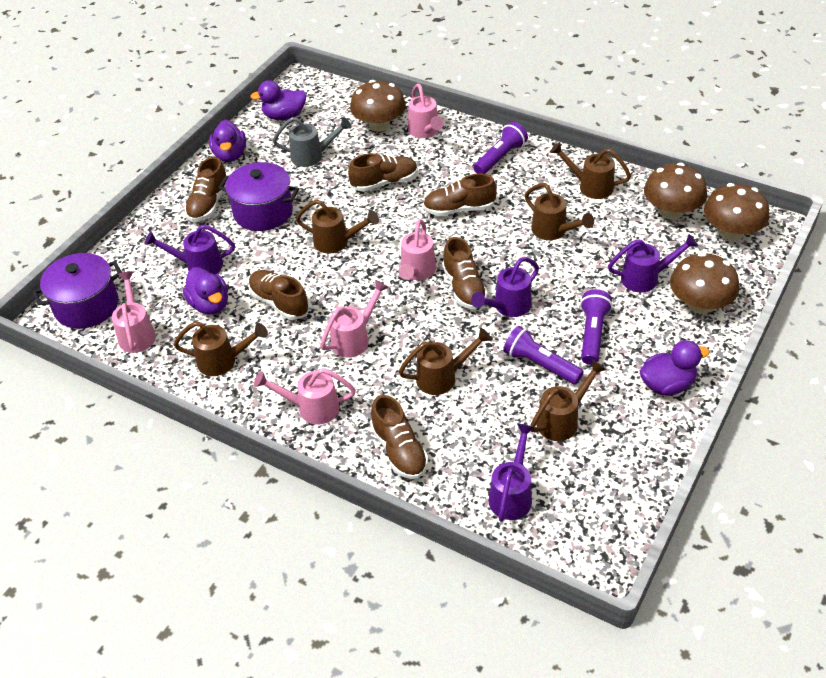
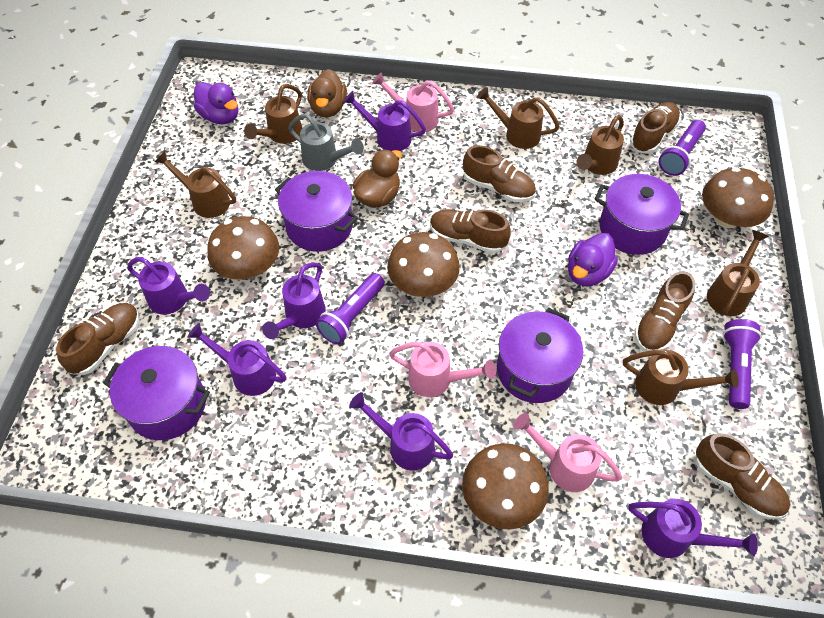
brown duck: 0 -> 2
pink watering can: 5 -> 3
purple duck: 4 -> 2
purple pot: 2 -> 4
purple watering can: 4 -> 6

